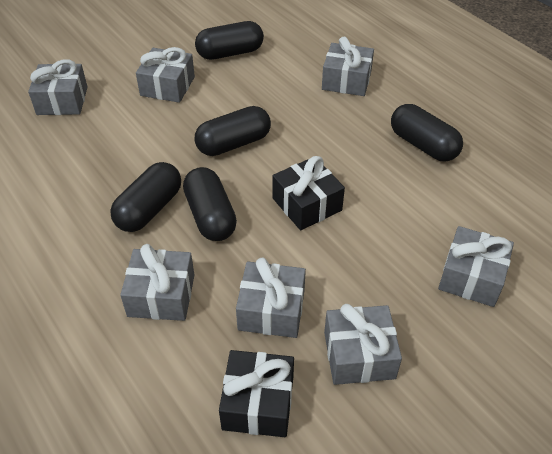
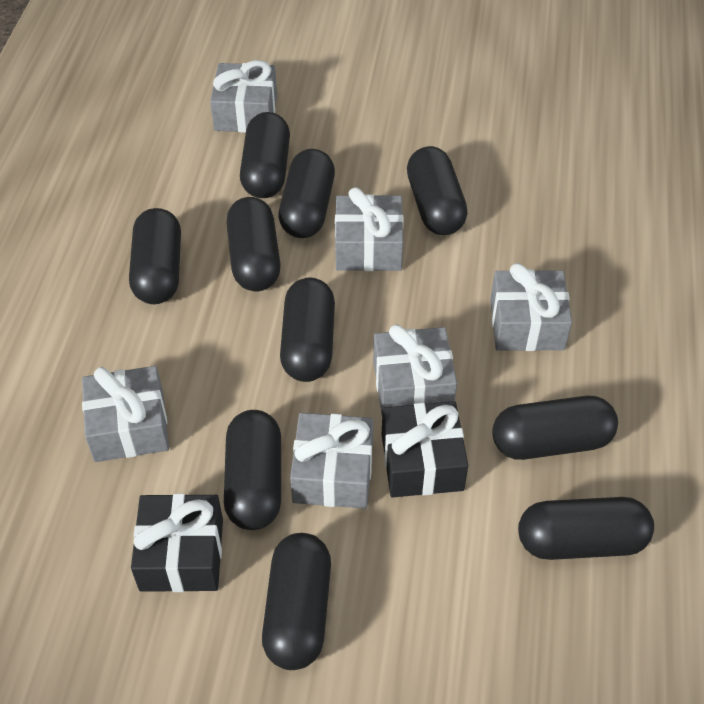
black capsule: 5 -> 10
grey gift: 7 -> 6

